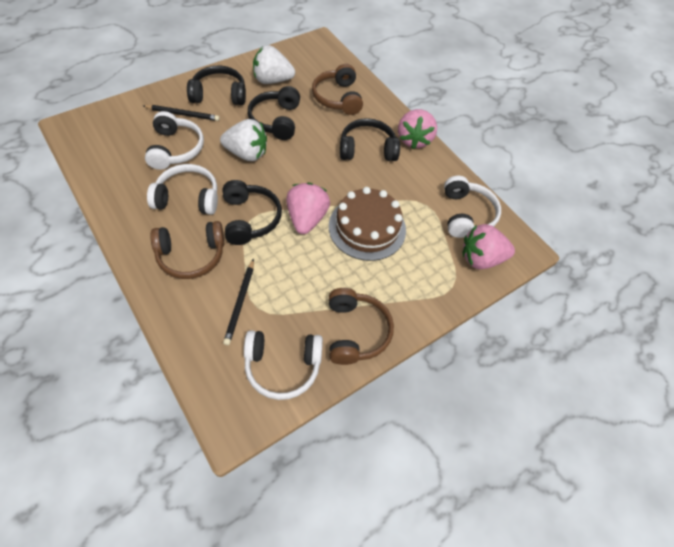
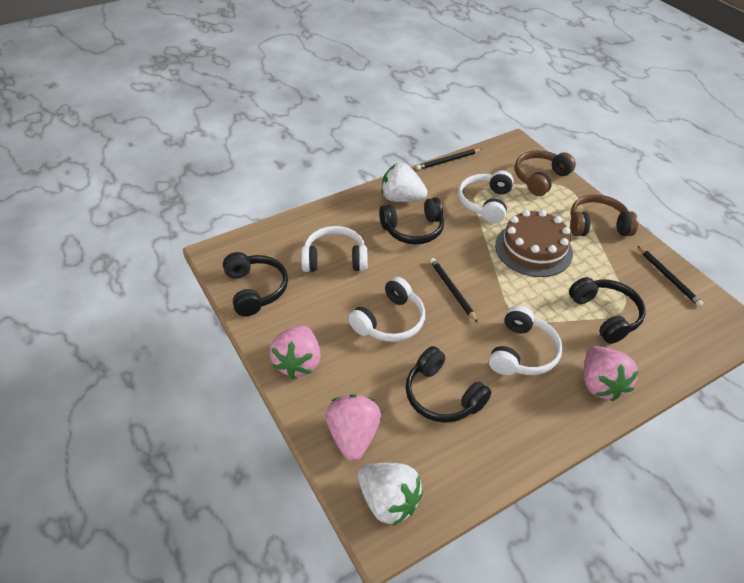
black pencil: 2 -> 3
brown headphones: 3 -> 2

